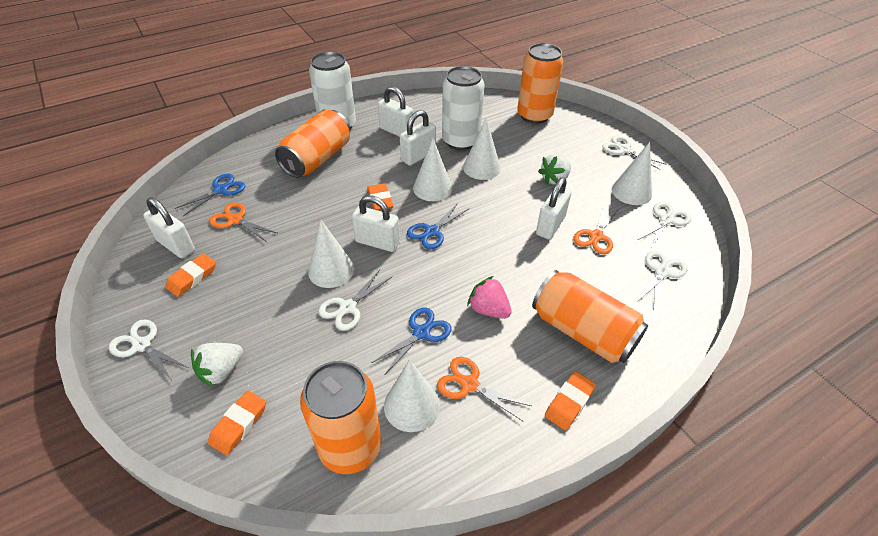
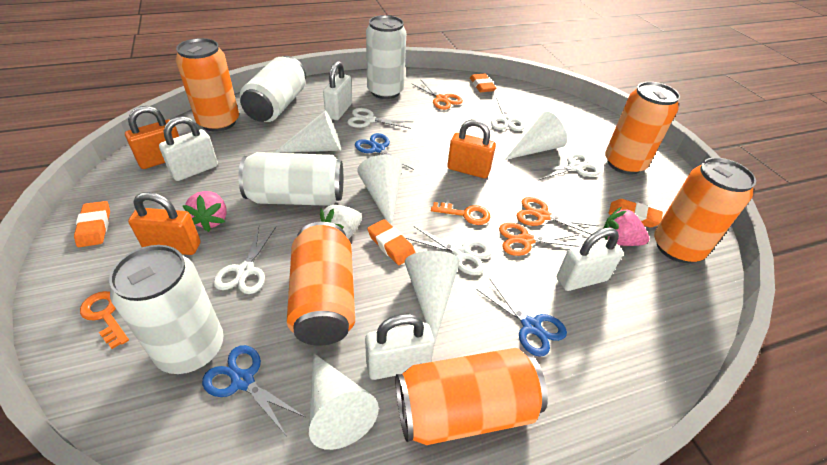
orange can: 4 -> 5
orange key: 0 -> 2
orange padlock: 0 -> 3
pink strawberry: 1 -> 2
white can: 2 -> 4
white padlock: 5 -> 4
white strawberry: 2 -> 1

